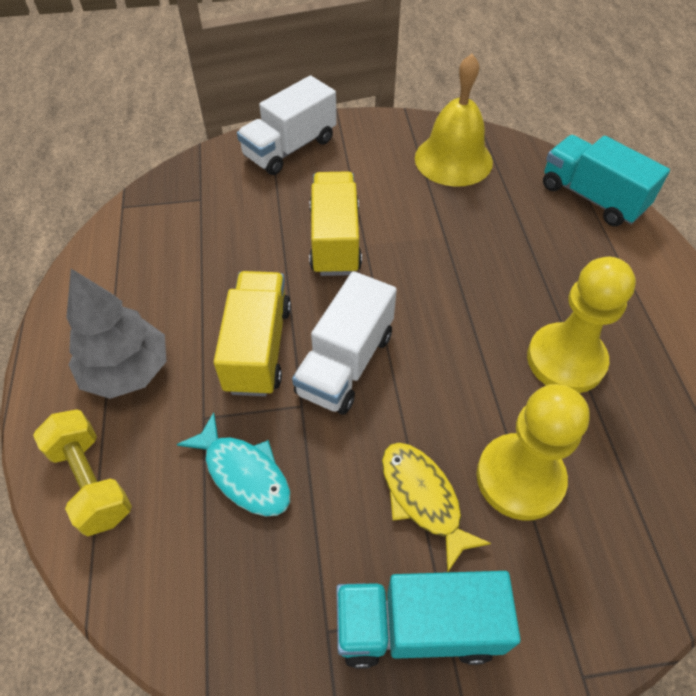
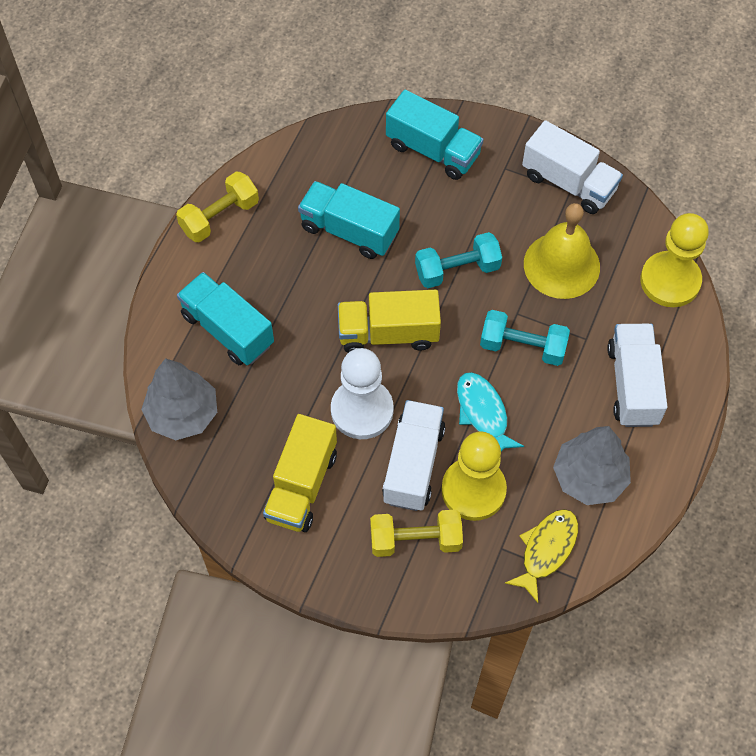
grey tree: 1 -> 2
turquoise dumbbell: 0 -> 2
turquoise truck: 2 -> 3
white pawn: 0 -> 1
white truck: 2 -> 3
yellow dumbbell: 1 -> 2

